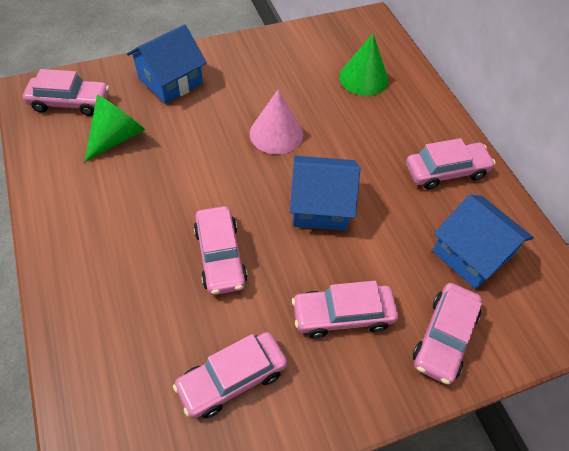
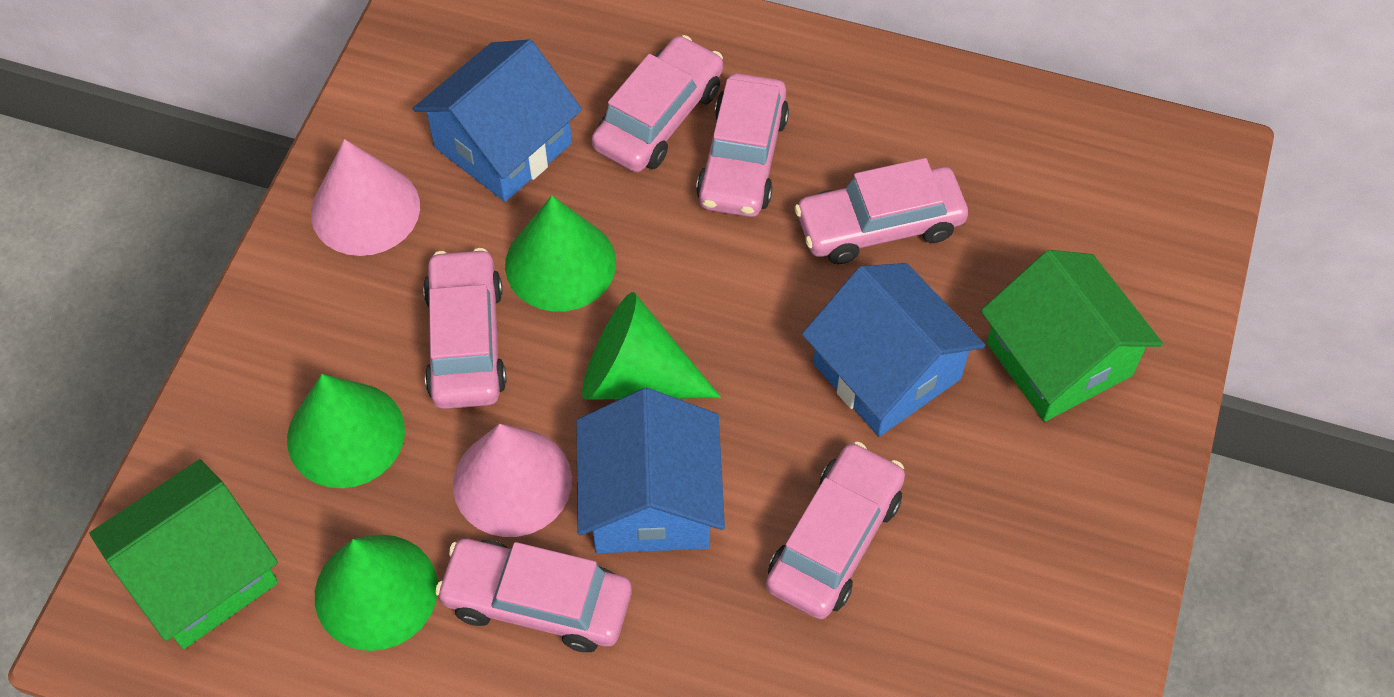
green cone: 2 -> 4
green house: 0 -> 2
pink cone: 1 -> 2

